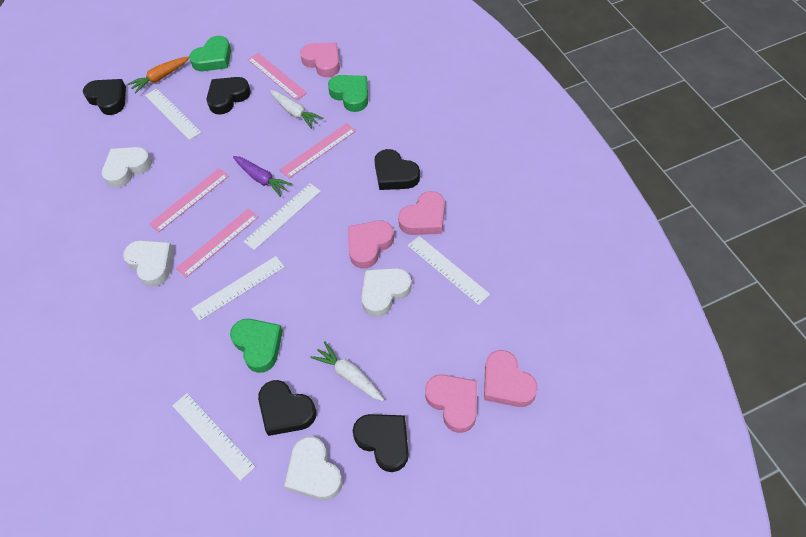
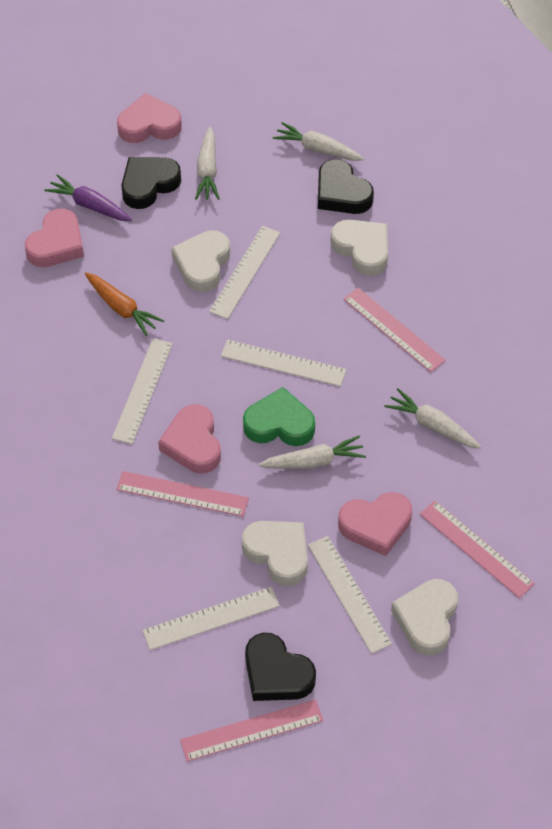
black heart: 5 -> 3
green heart: 3 -> 1
pink heart: 5 -> 4
white carrot: 2 -> 4

